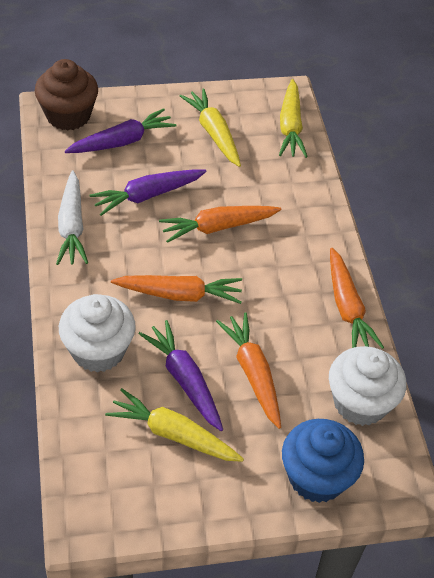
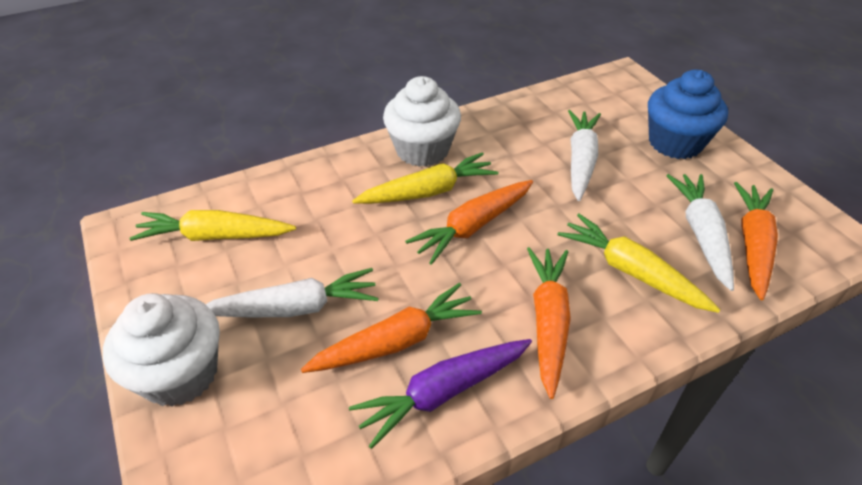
brown cupcake: 1 -> 0
purple carrot: 3 -> 1
white carrot: 1 -> 3

